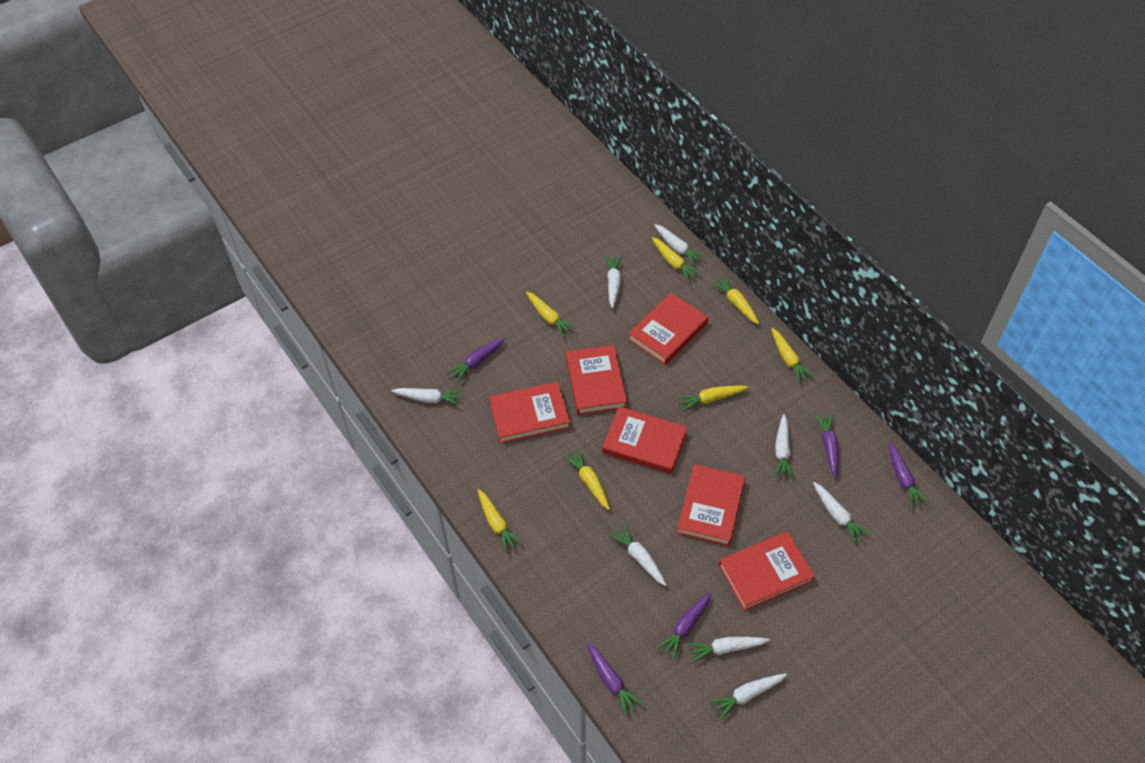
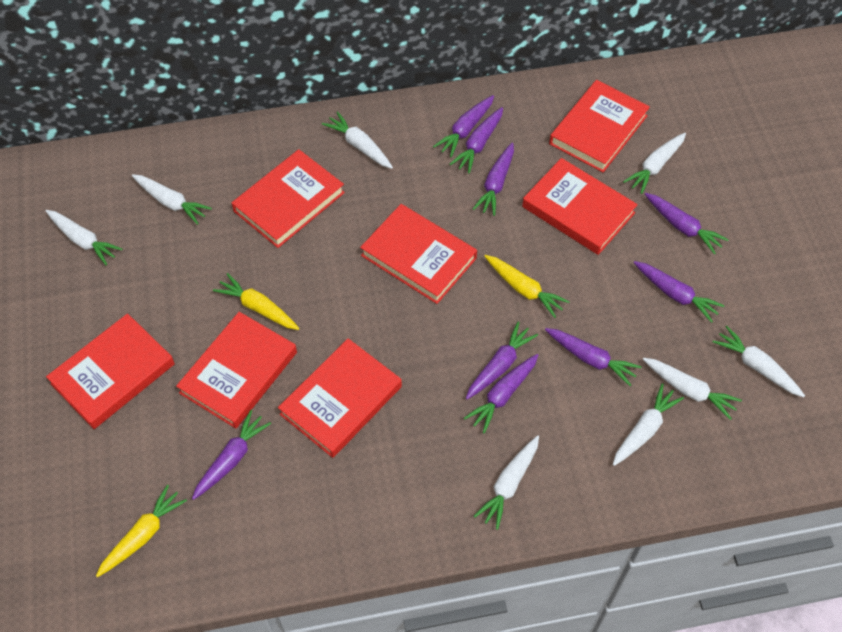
purple carrot: 5 -> 9
red book: 6 -> 7
yellow carrot: 7 -> 3

